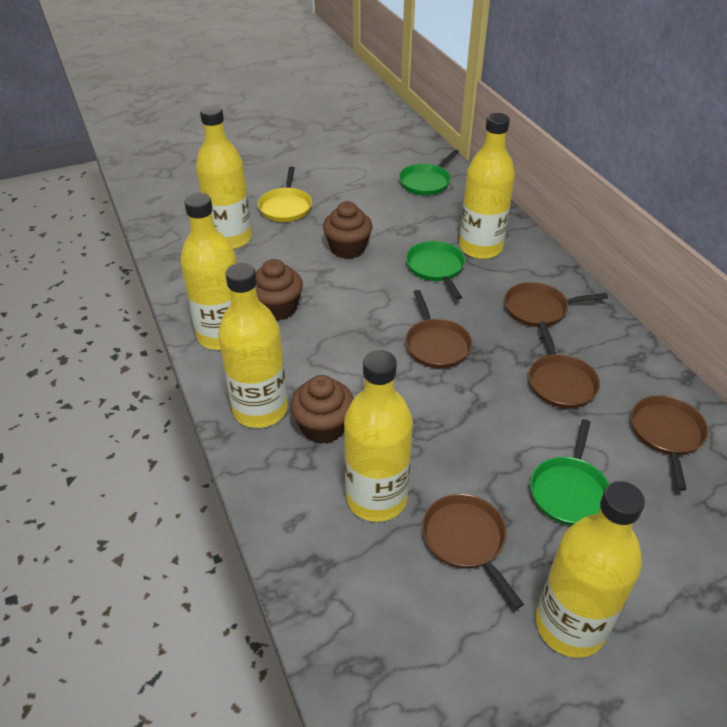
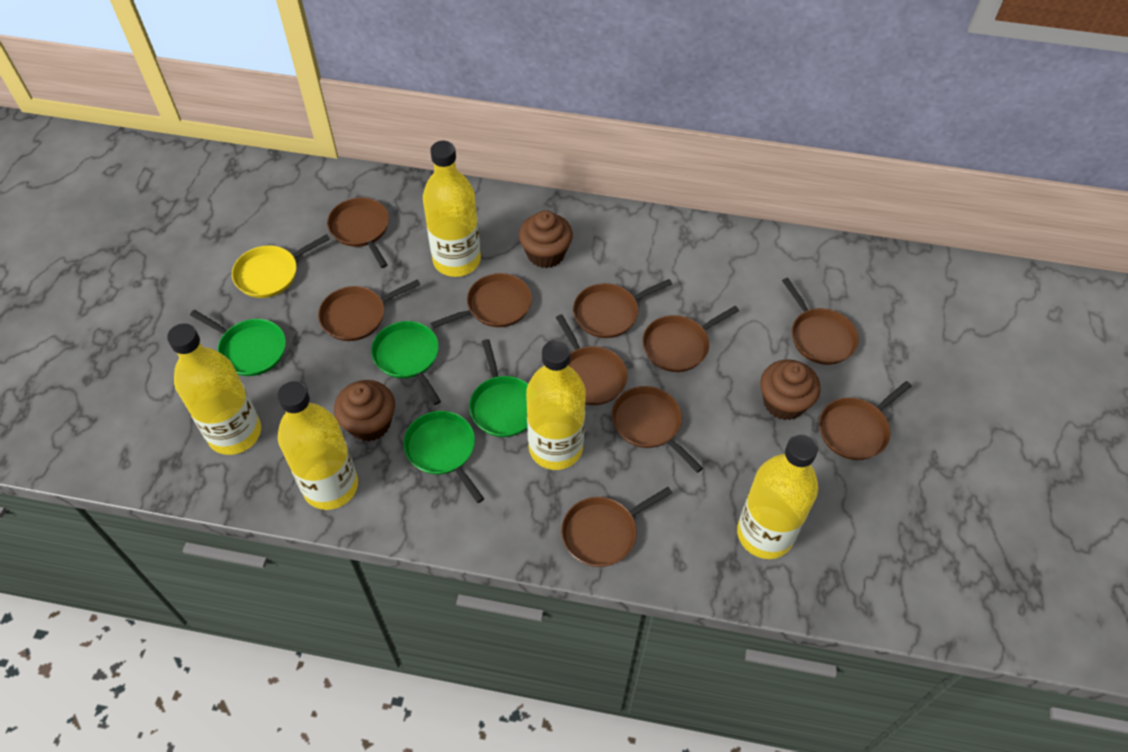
brown pan: 5 -> 10
green pan: 3 -> 4
yellow bottle: 6 -> 5

